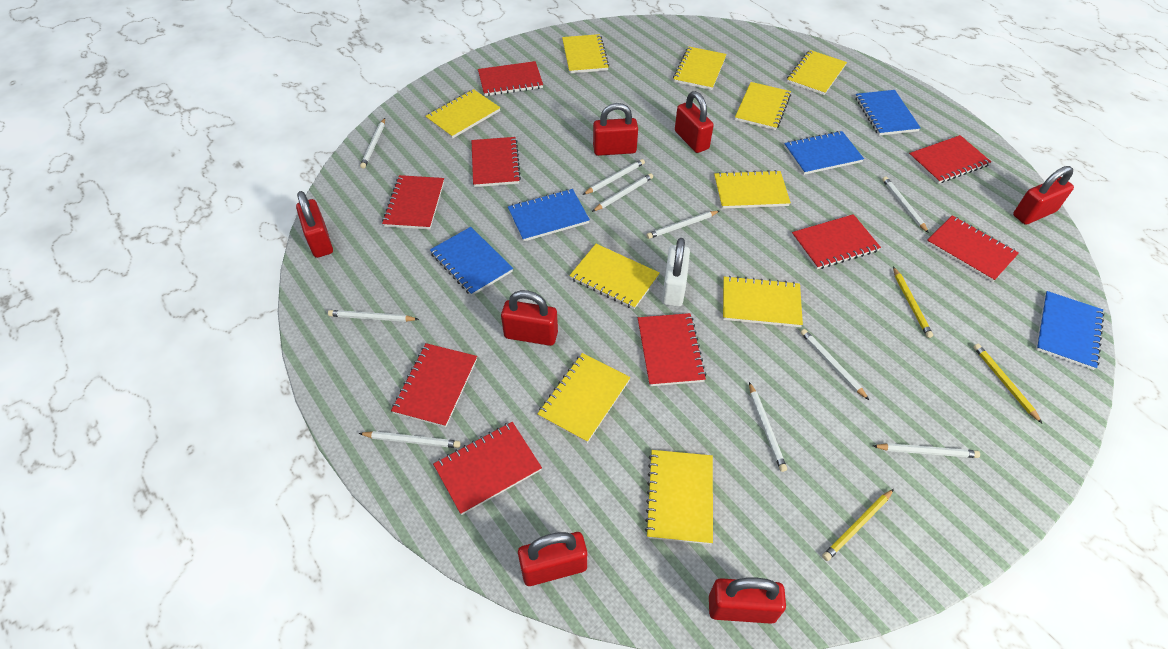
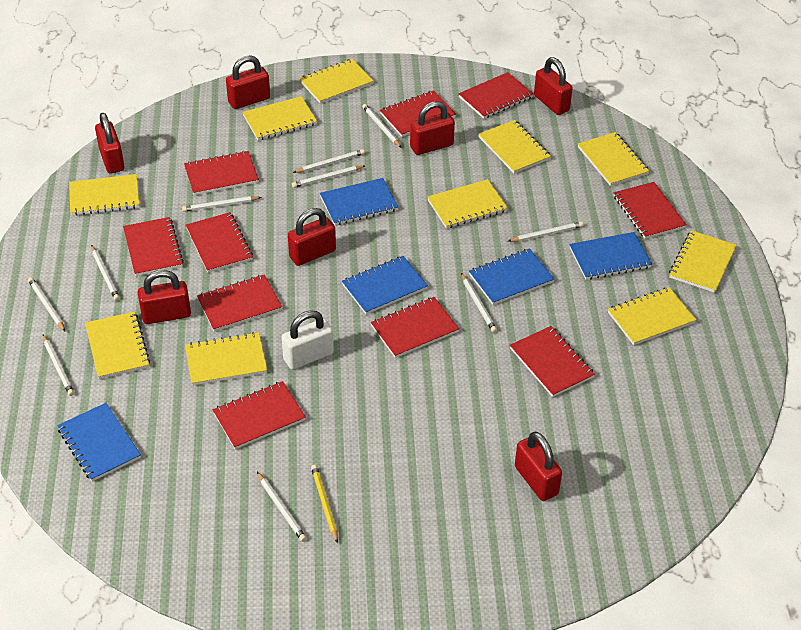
red notebook: 9 -> 10
yellow pencil: 3 -> 1

